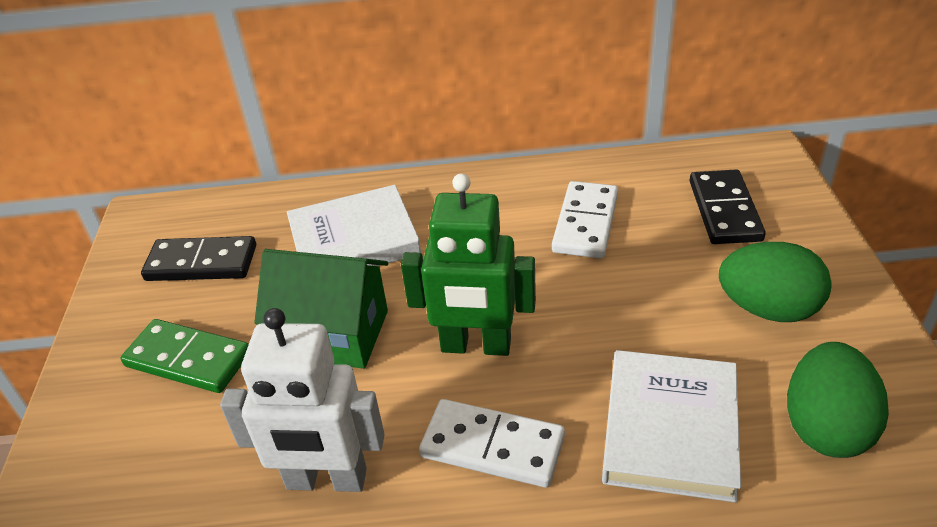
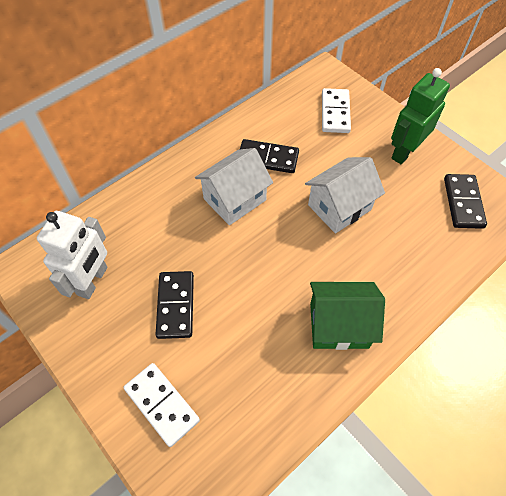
black domino: 2 -> 3
green domino: 1 -> 0
green egg: 2 -> 0
white book: 2 -> 0
white house: 0 -> 2

